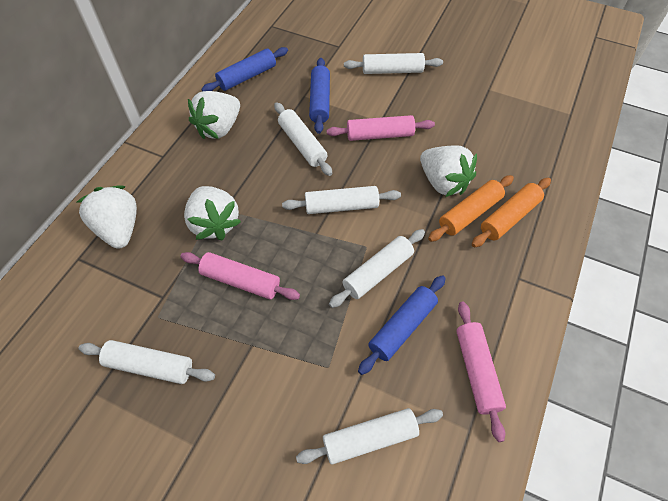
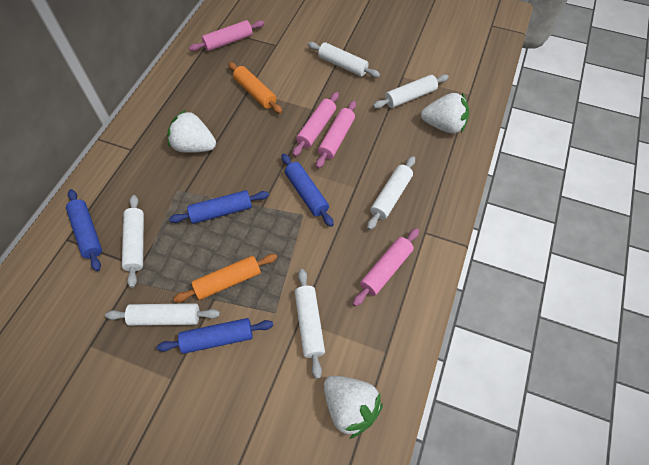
blue rolling pin: 3 -> 4
pink rolling pin: 3 -> 4
white strawberry: 4 -> 3

